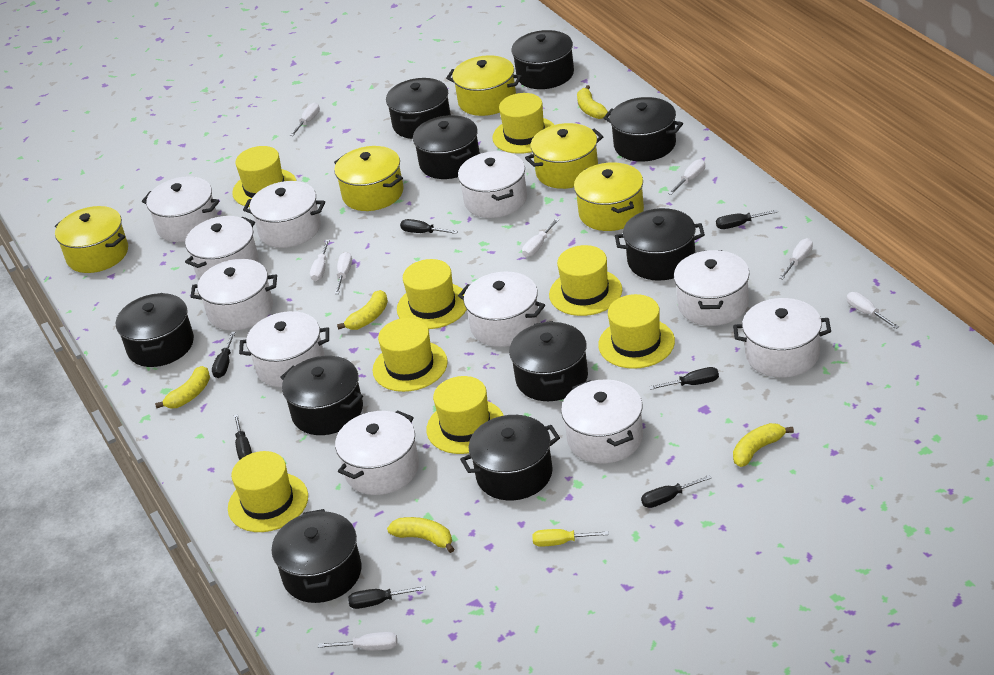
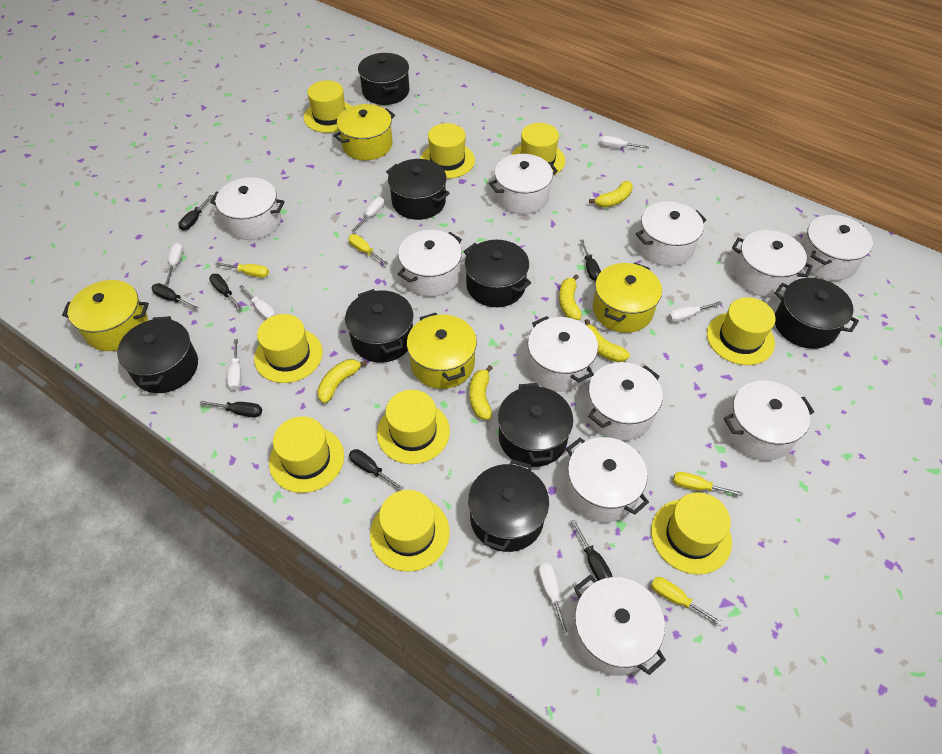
black pot: 10 -> 8
white screwdriver: 8 -> 7
yellow hat: 8 -> 9
yellow pot: 5 -> 4
yellow screwdriver: 1 -> 4

